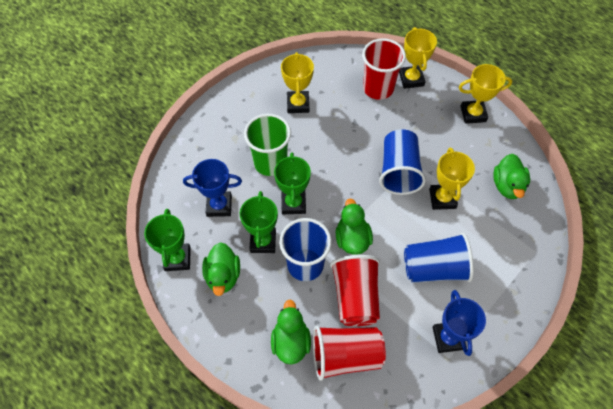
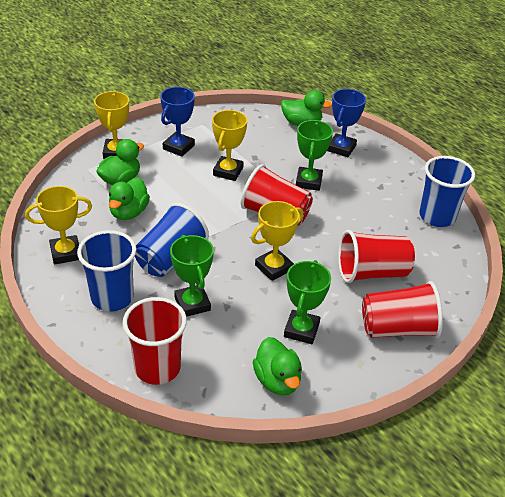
green cup: 1 -> 0
red cup: 3 -> 4

